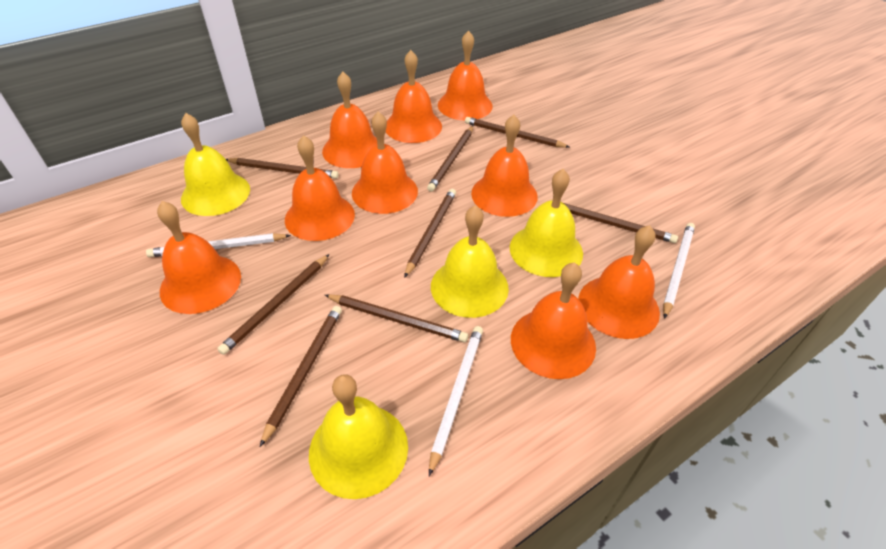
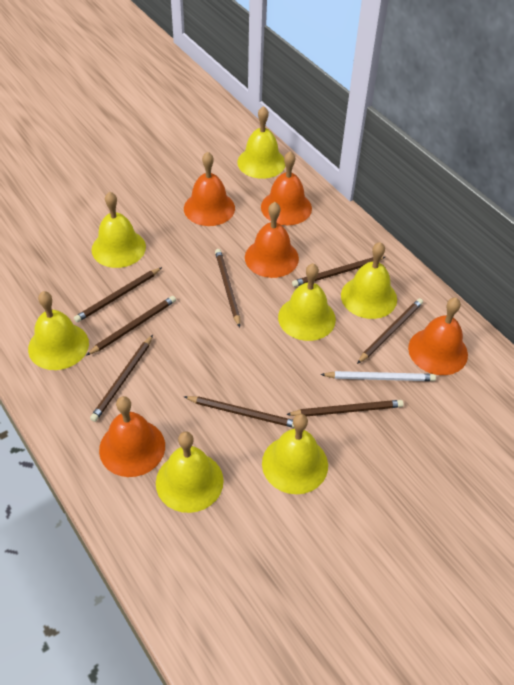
orange bell: 9 -> 5
white pencil: 3 -> 1
yellow bell: 4 -> 7

